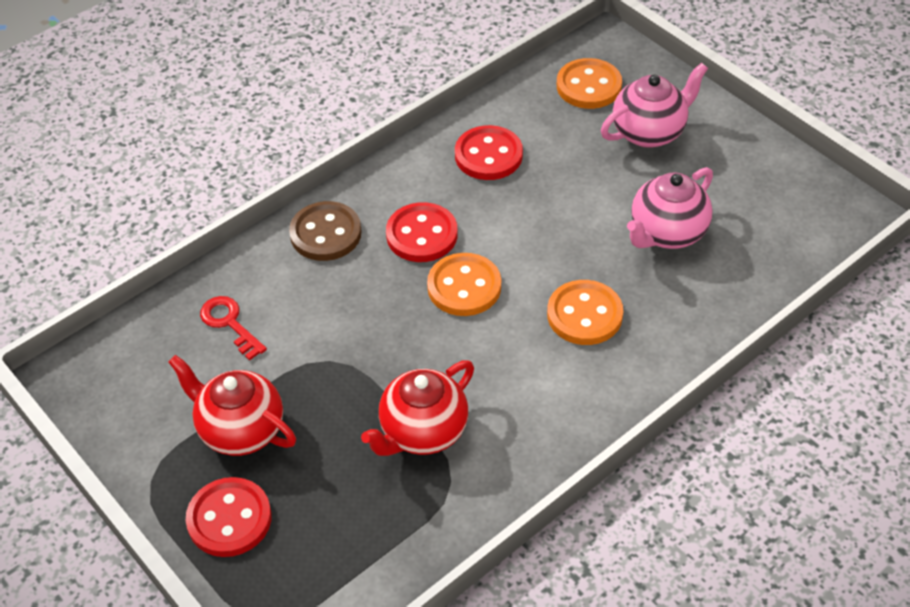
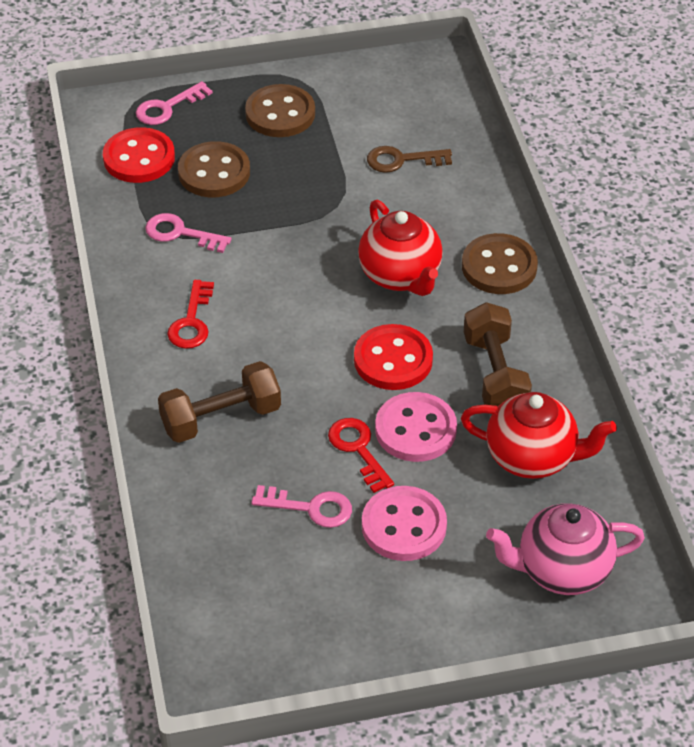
brown button: 1 -> 3
brown dumbbell: 0 -> 2
brown key: 0 -> 1
orange button: 3 -> 0
pink button: 0 -> 2
pink key: 0 -> 3
pink teapot: 2 -> 1
red button: 3 -> 2
red key: 1 -> 2

